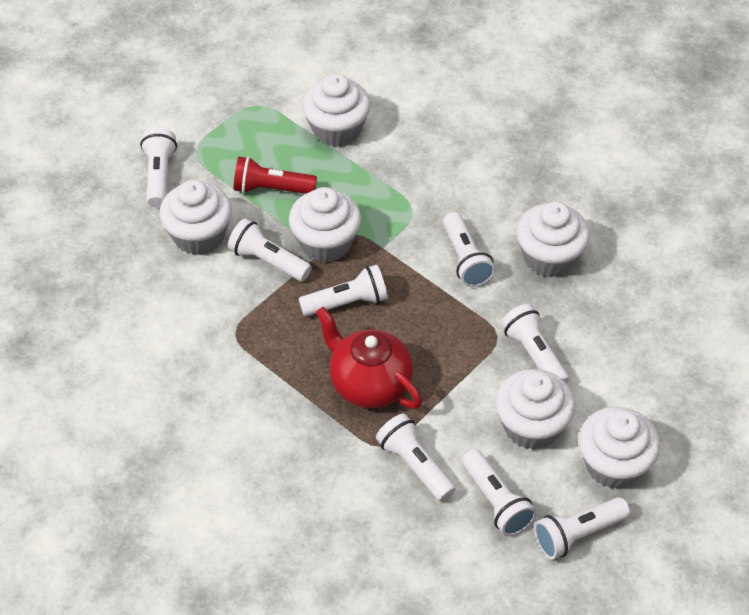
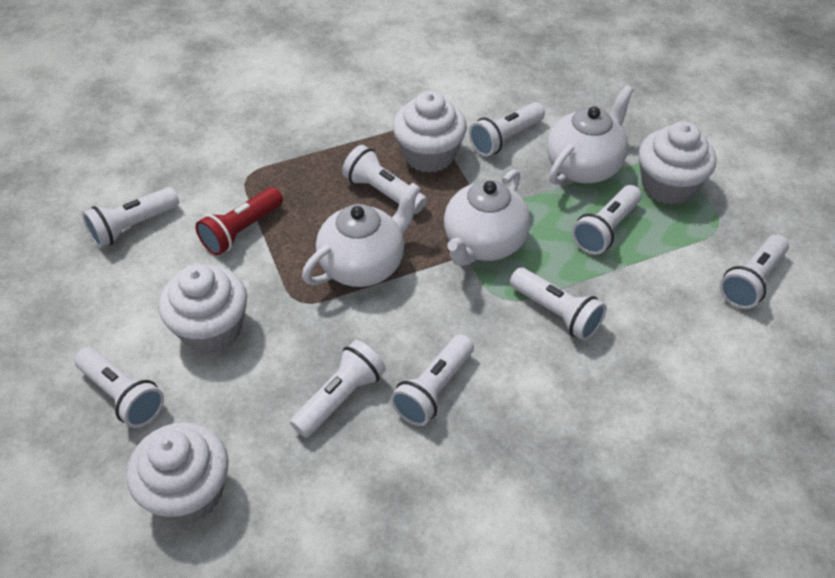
red teapot: 1 -> 0
white cupcake: 6 -> 4
white flashlight: 8 -> 9
white teapot: 0 -> 3

